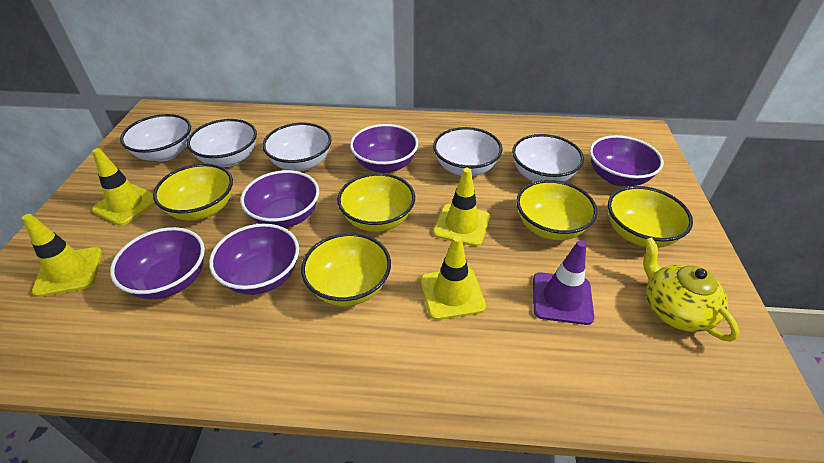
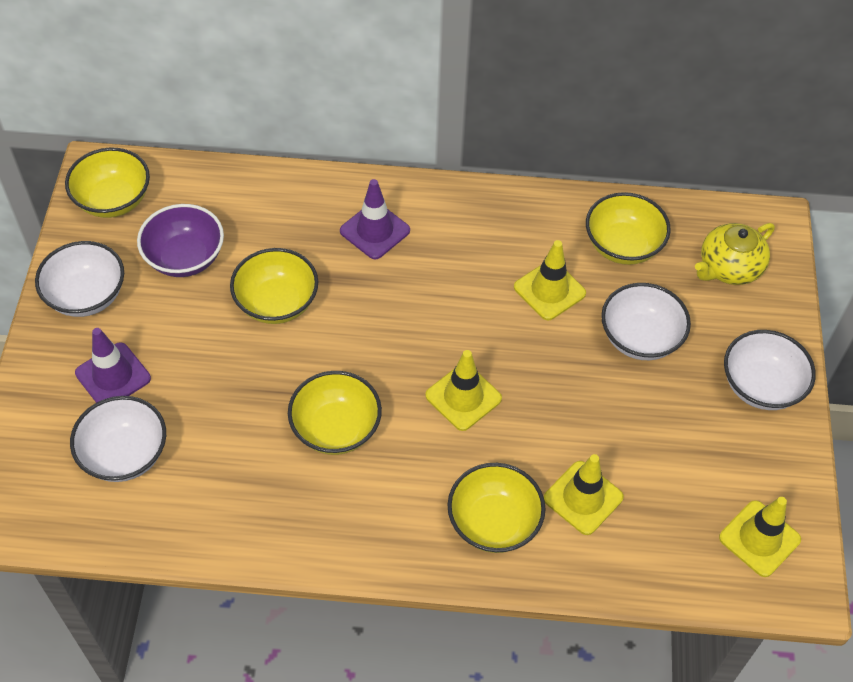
purple bowl: 5 -> 1
purple traffic cone: 1 -> 2
white bowl: 5 -> 4

